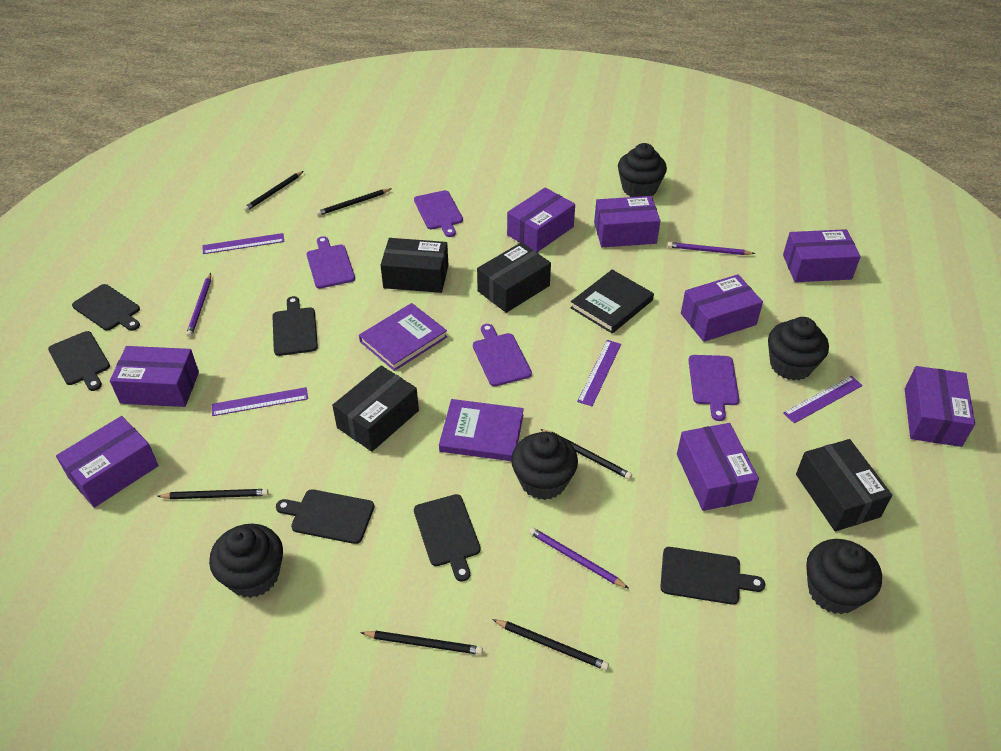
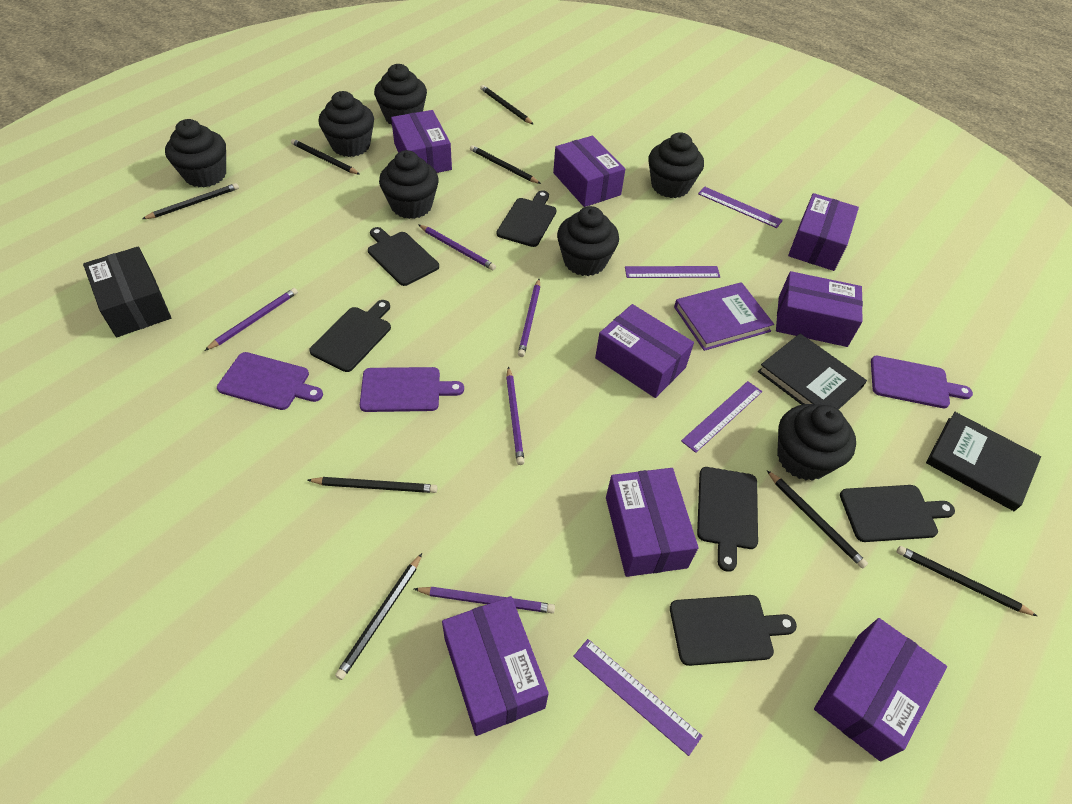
black book: 1 -> 2
black box: 4 -> 1
black cupcake: 5 -> 7
black pencil: 6 -> 8
purple book: 2 -> 1
purple cutting board: 4 -> 3
purple pencil: 3 -> 5

